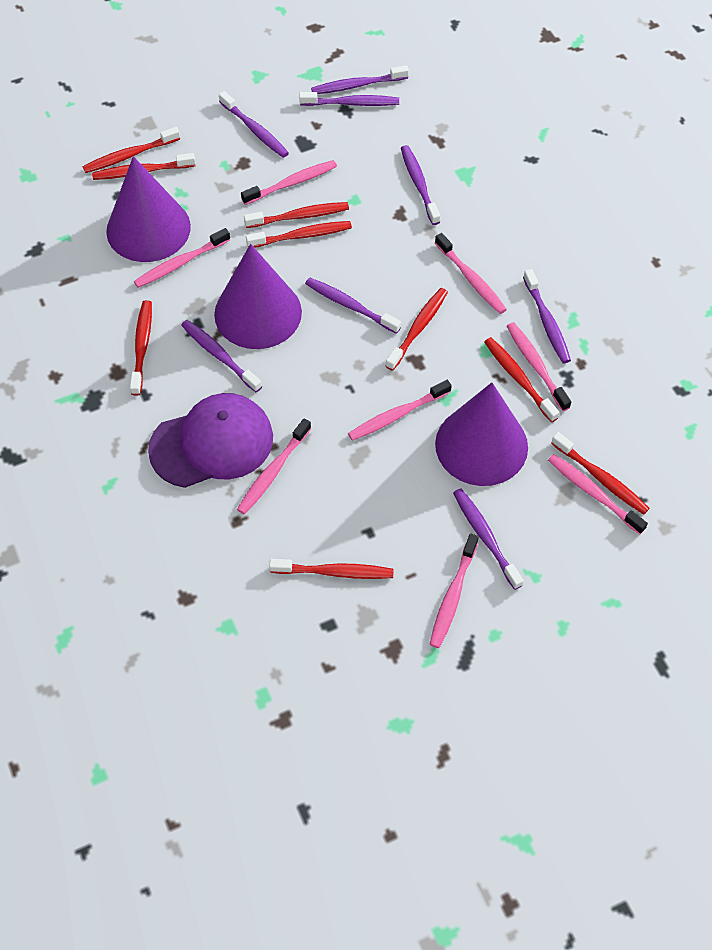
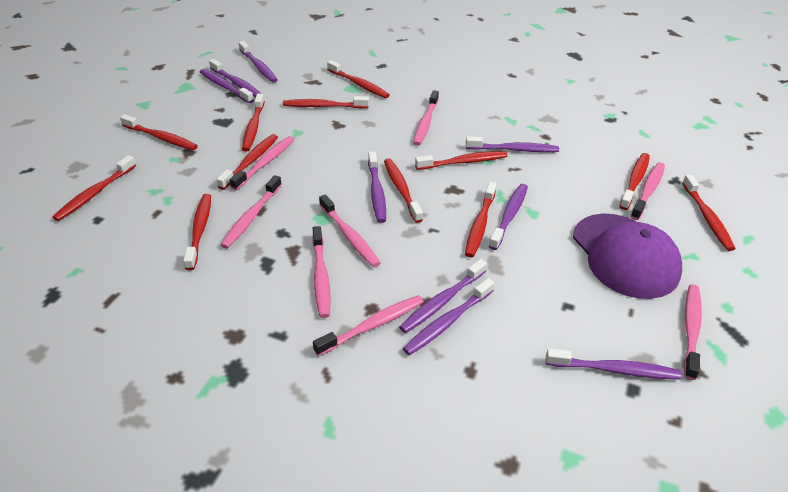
purple cone: 3 -> 0
purple toothbrush: 8 -> 9
red toothbrush: 9 -> 12

